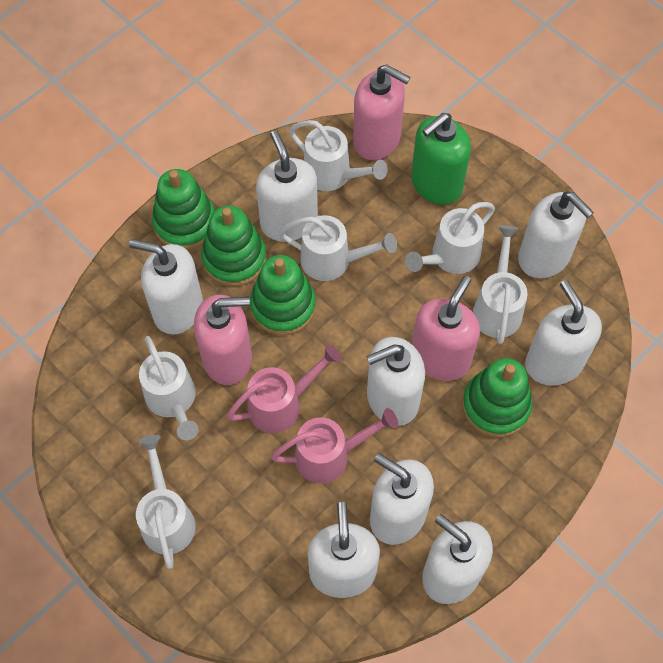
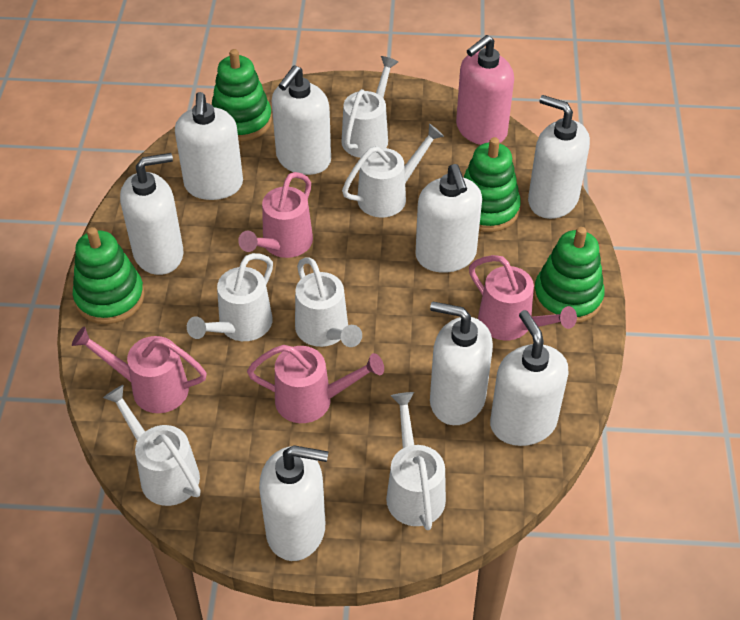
green soap dispenser: 1 -> 0
pink soap dispenser: 3 -> 1
pink watering can: 2 -> 4

